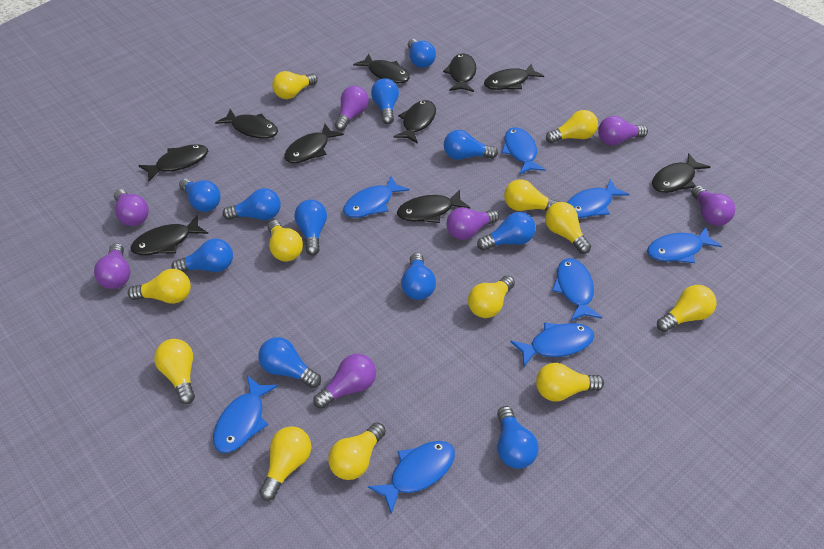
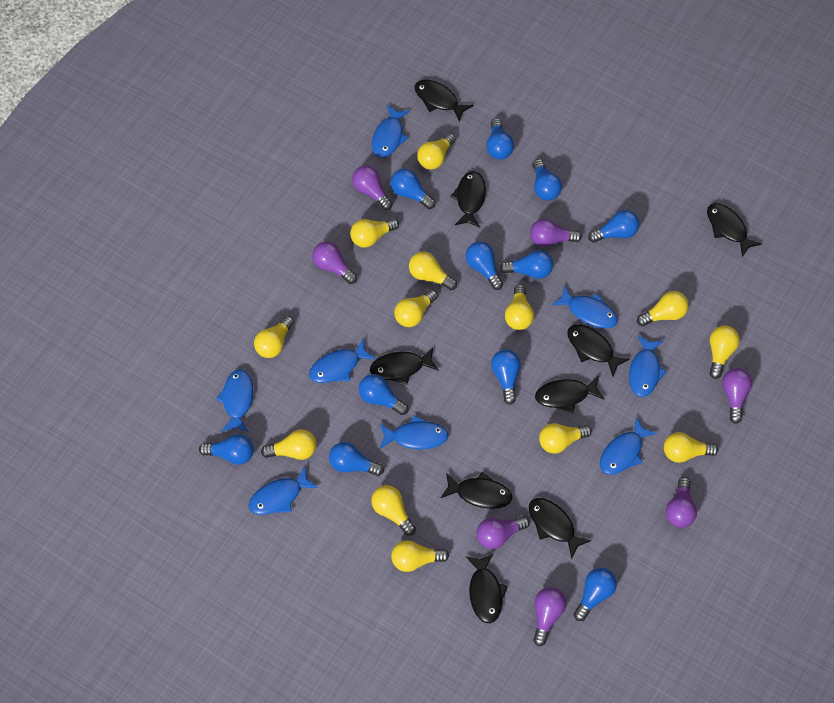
black fish: 10 -> 9
yellow light bulb: 12 -> 13

